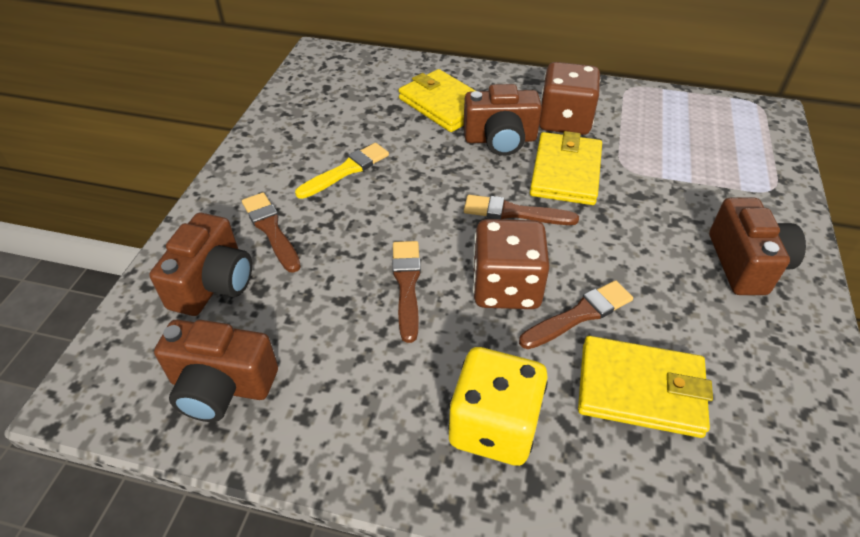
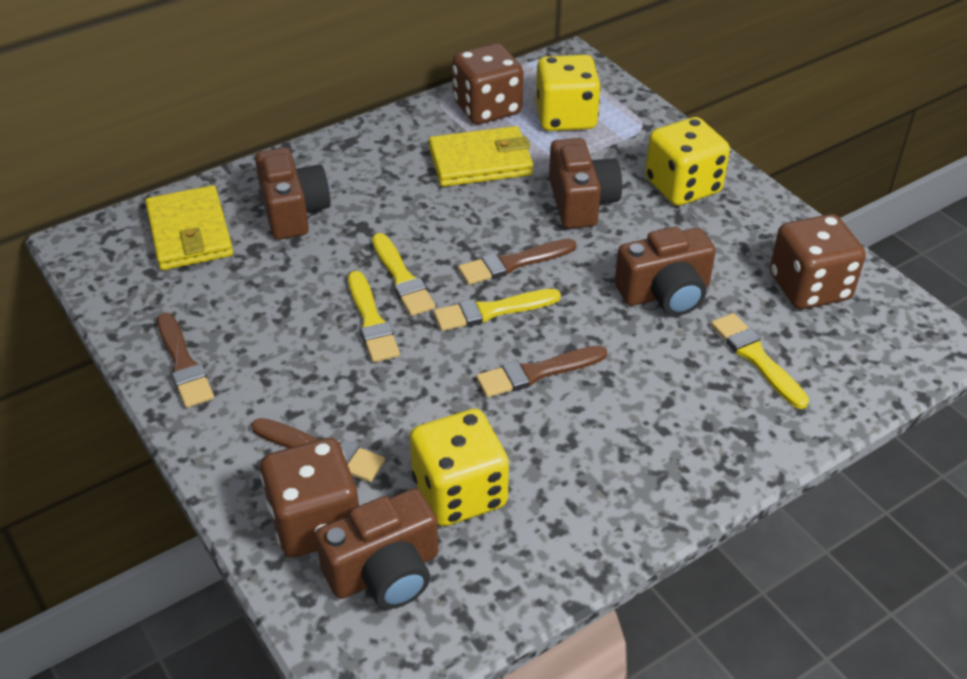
brown dice: 2 -> 3
yellow brush: 1 -> 4
yellow dice: 1 -> 3
yellow wallet: 3 -> 2

